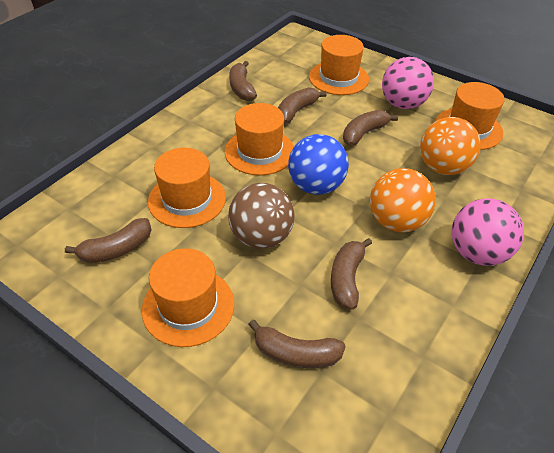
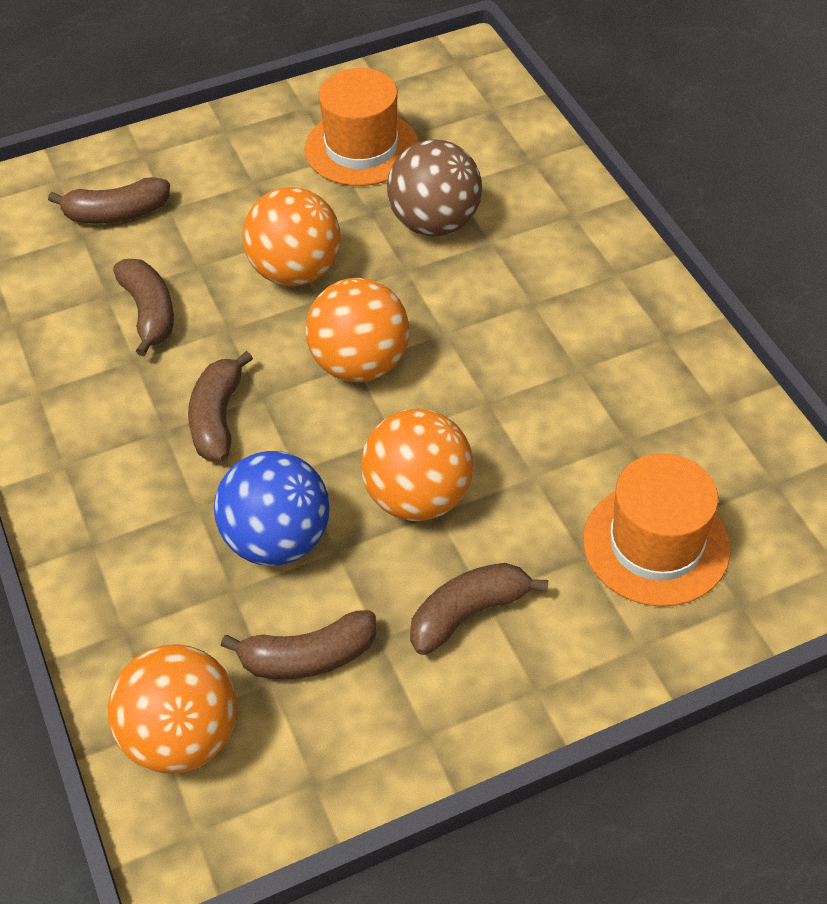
brown banana: 6 -> 5
orange ball: 2 -> 4
orange hat: 5 -> 2
pink ball: 2 -> 0

